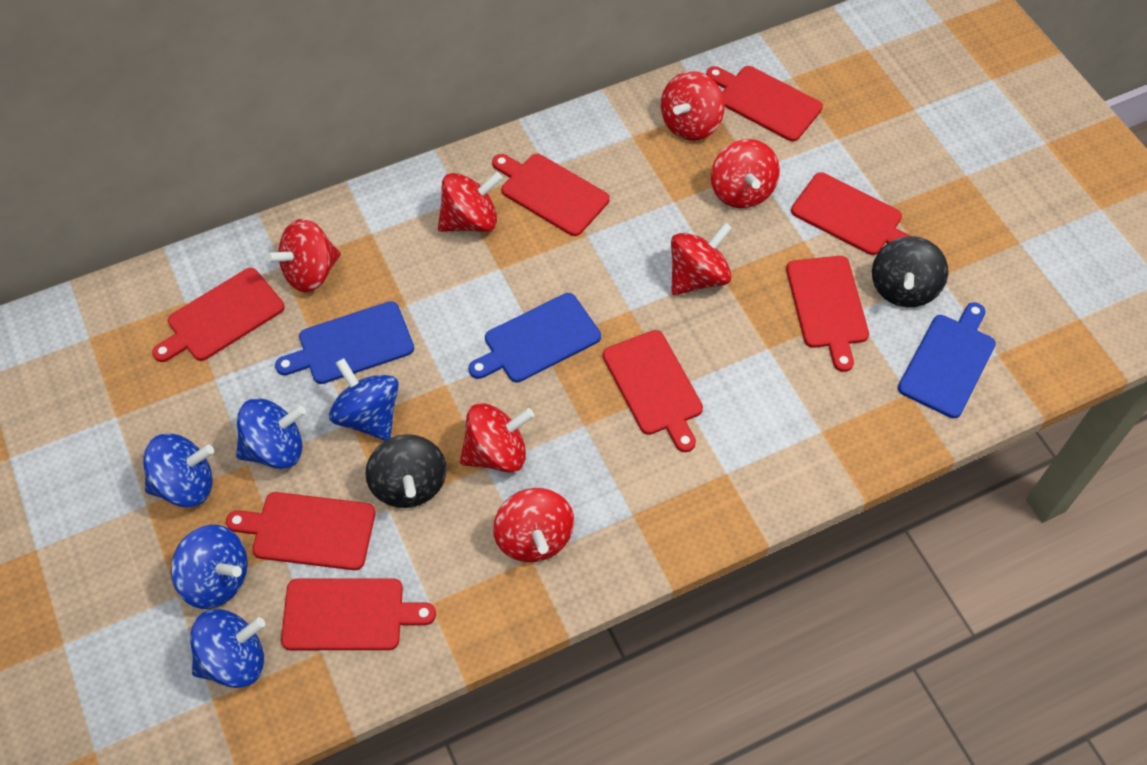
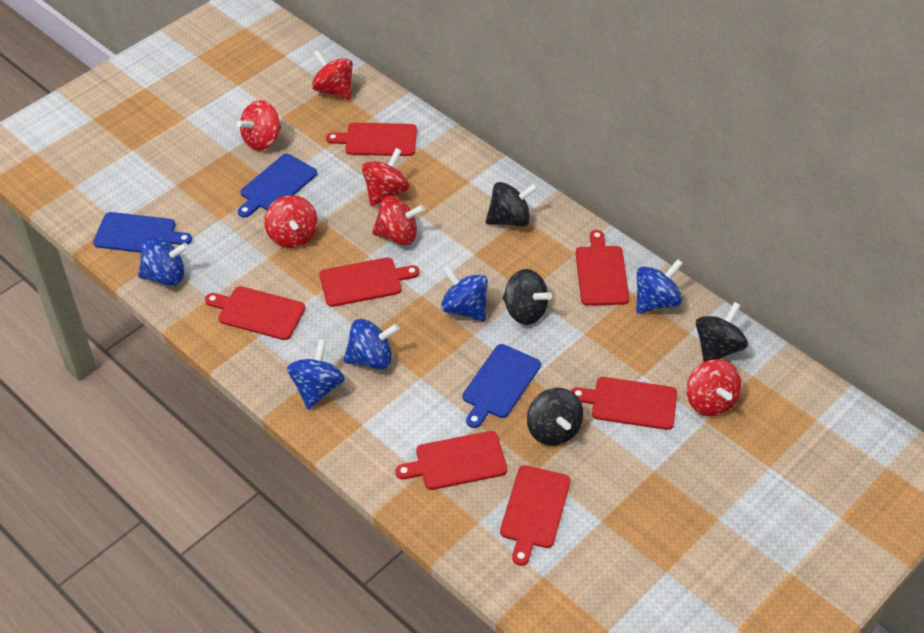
black spinning top: 2 -> 4
red cutting board: 8 -> 7
red spinning top: 7 -> 6

